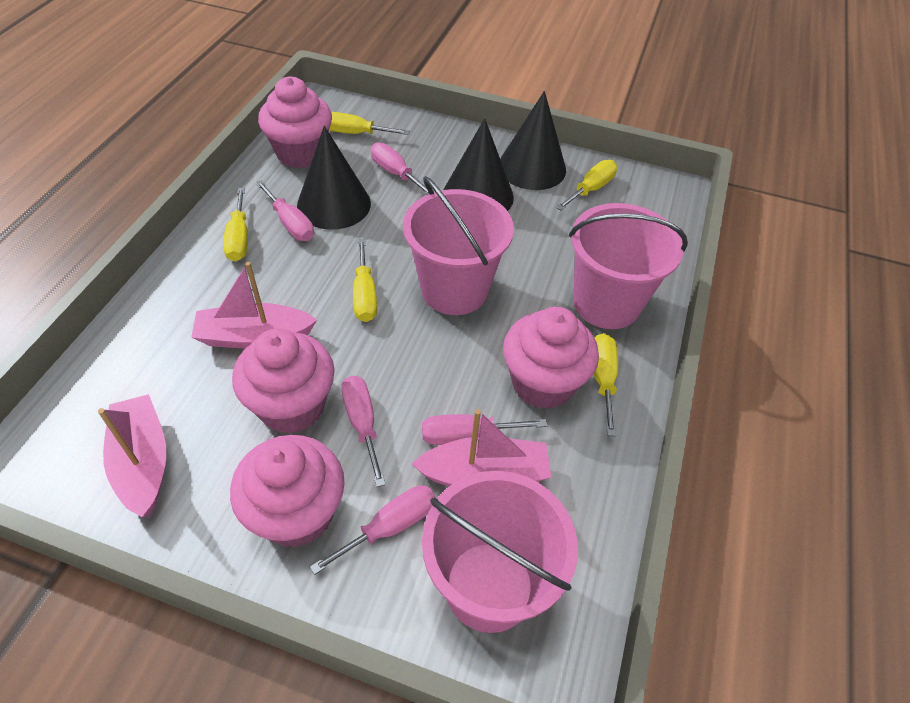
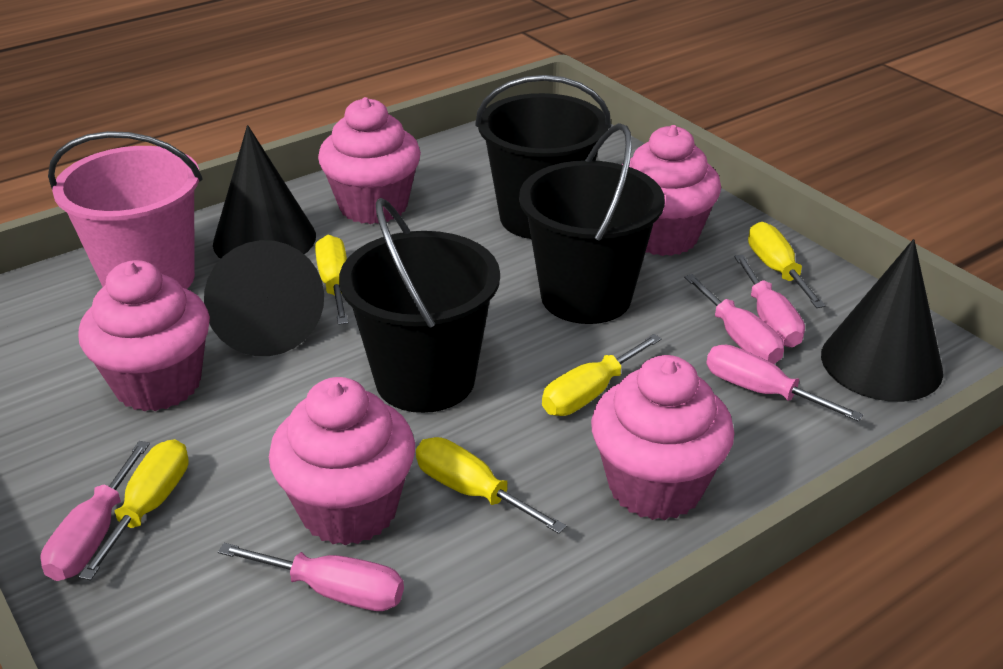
black bucket: 0 -> 3
pink boat: 3 -> 0
pink bucket: 3 -> 1
pink cupcake: 4 -> 5

